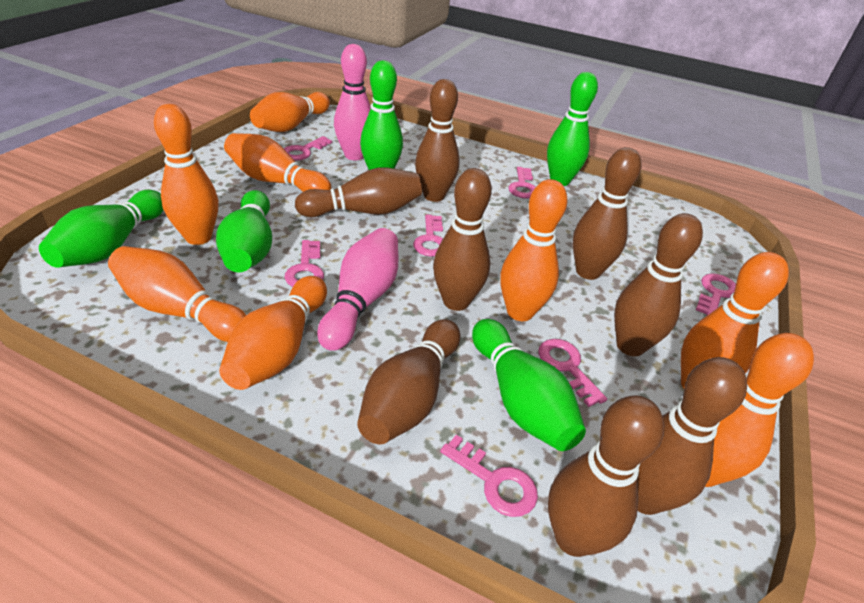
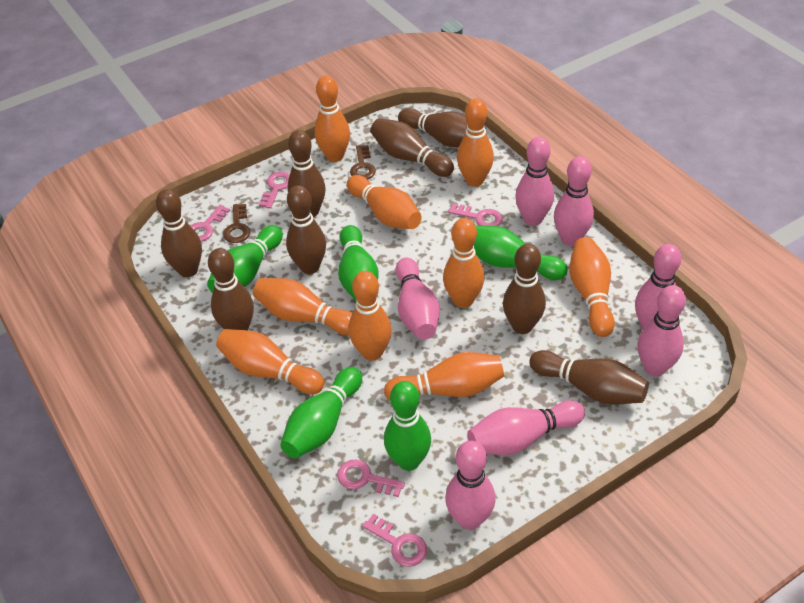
brown key: 0 -> 2
orange bowling pin: 8 -> 9
pink bowling pin: 2 -> 7
pink key: 7 -> 5

